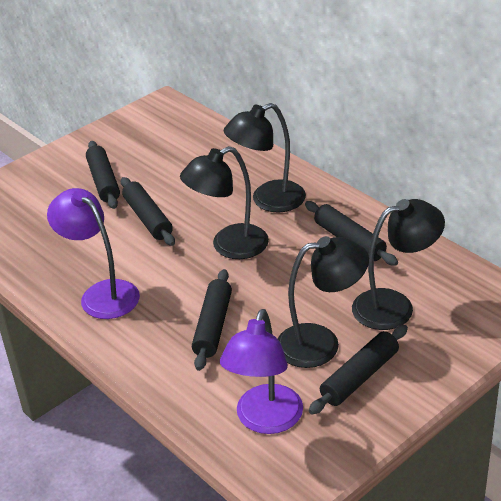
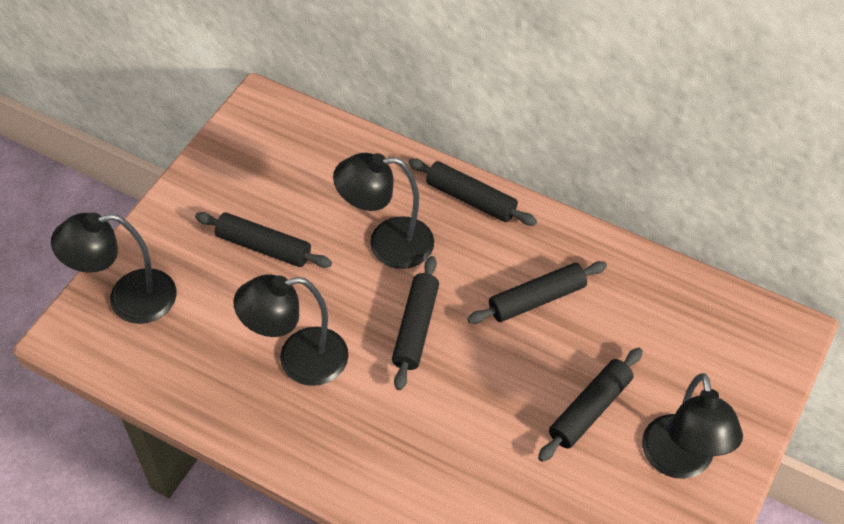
purple lamp: 2 -> 0

